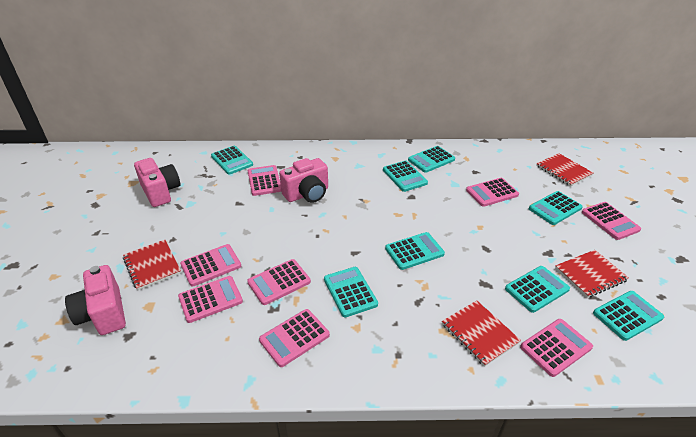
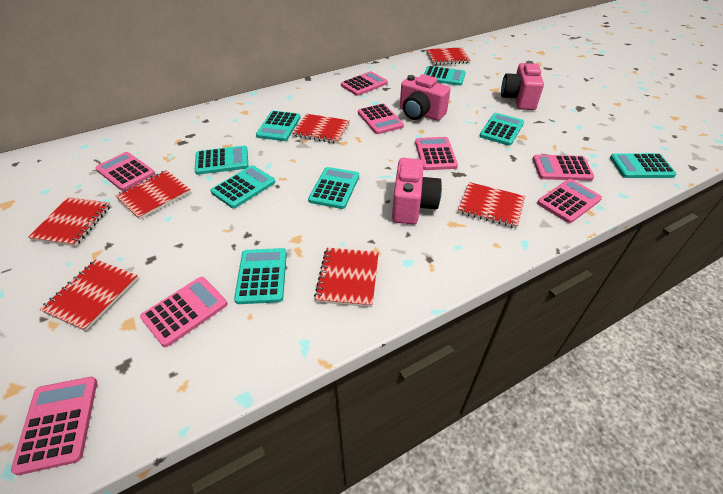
red notebook: 4 -> 7

